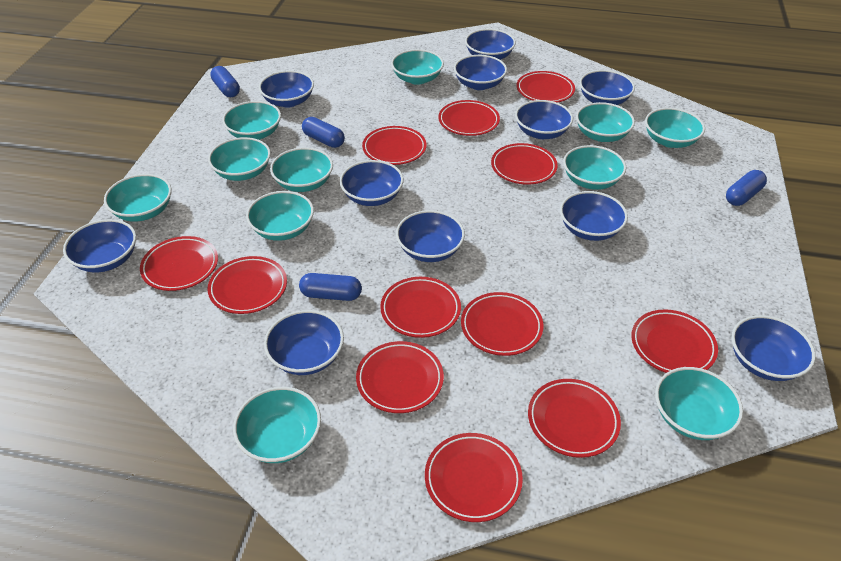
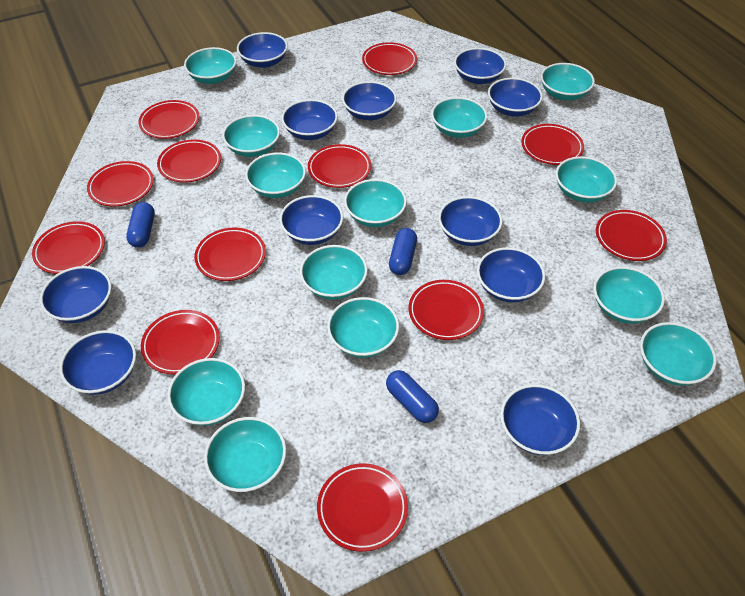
blue capsule: 4 -> 3
turquoise bowl: 11 -> 13

